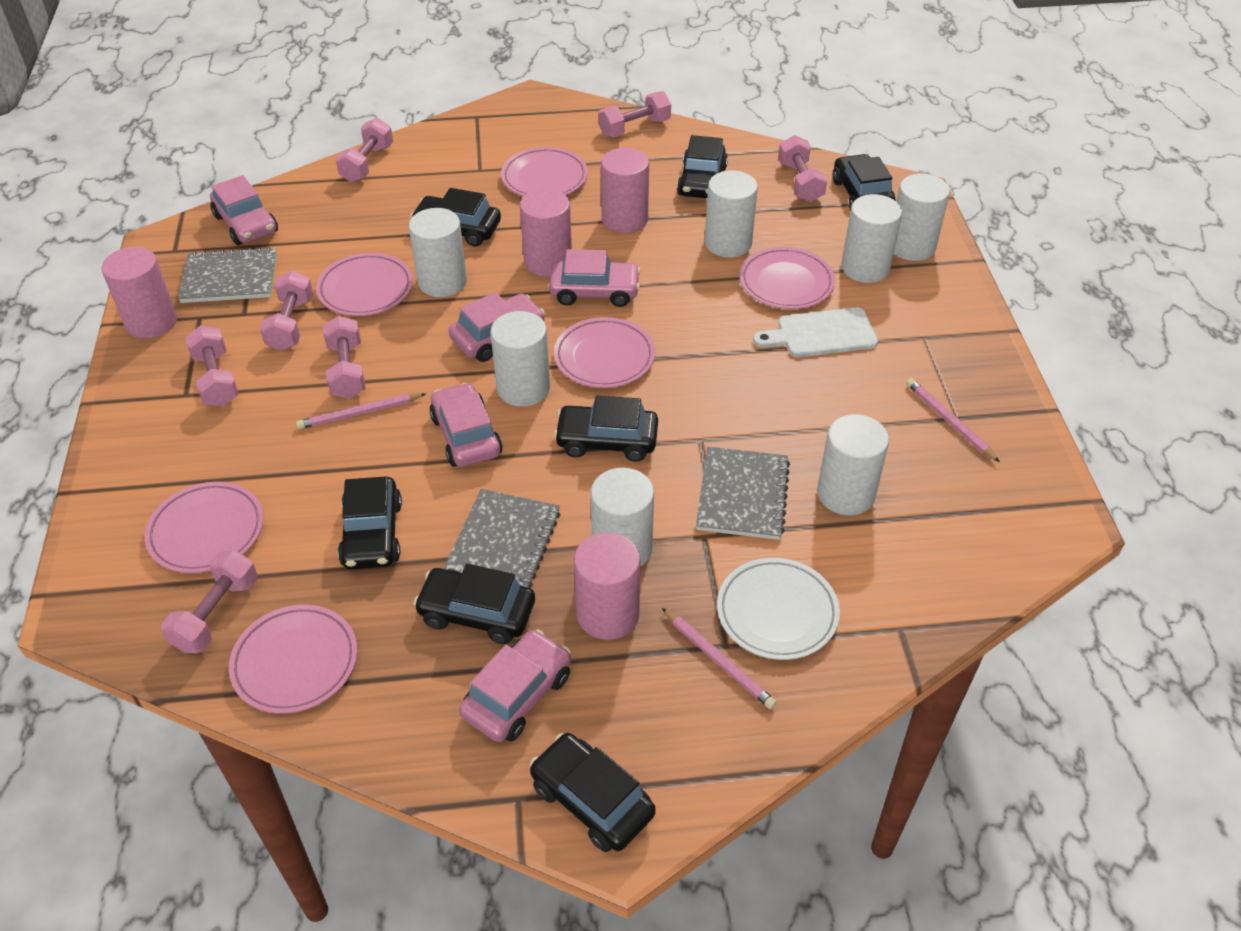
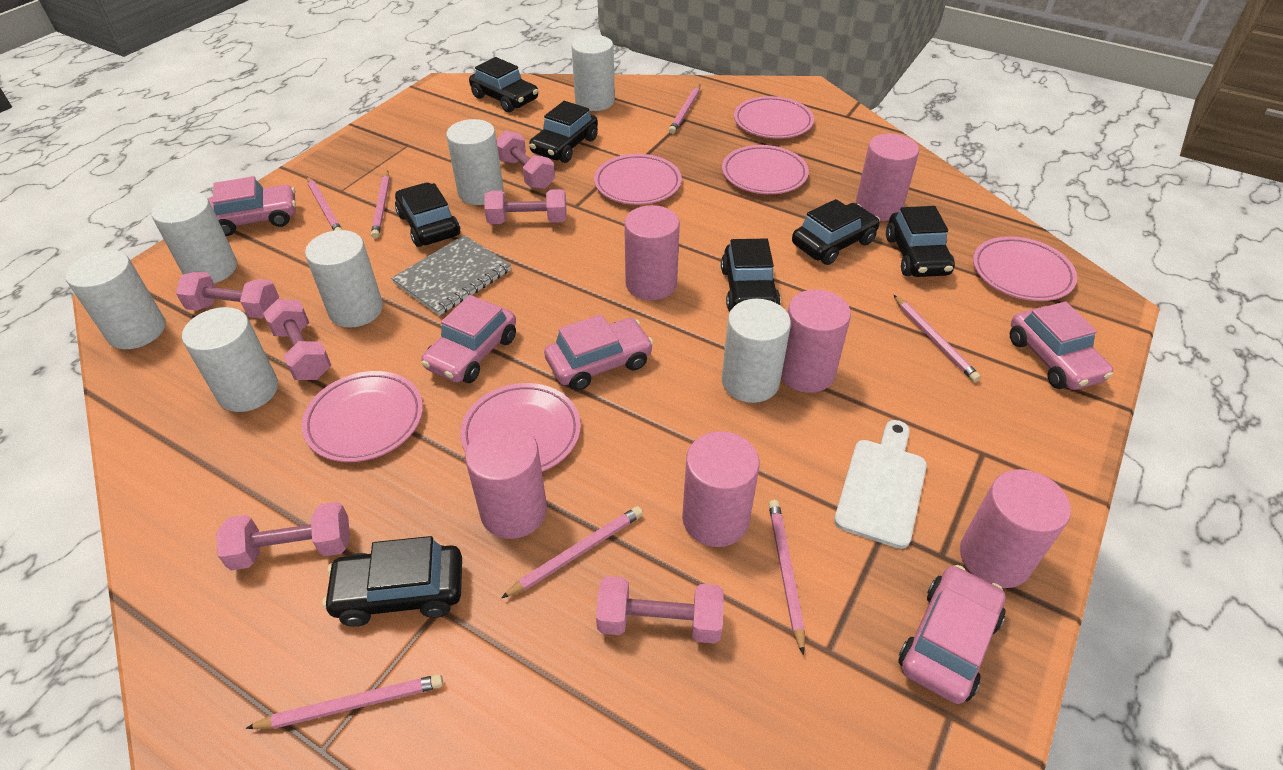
grey notebook: 3 -> 1
pink cylinder: 4 -> 6
pink dumbbell: 7 -> 6
pink pencil: 3 -> 7
white plate: 1 -> 0

